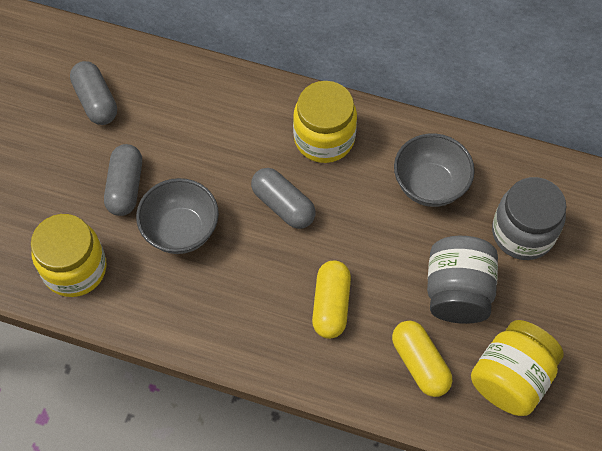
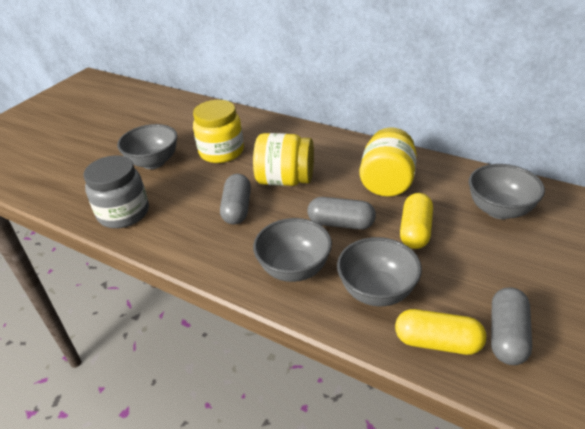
grey bowl: 2 -> 4
grey jar: 2 -> 1

